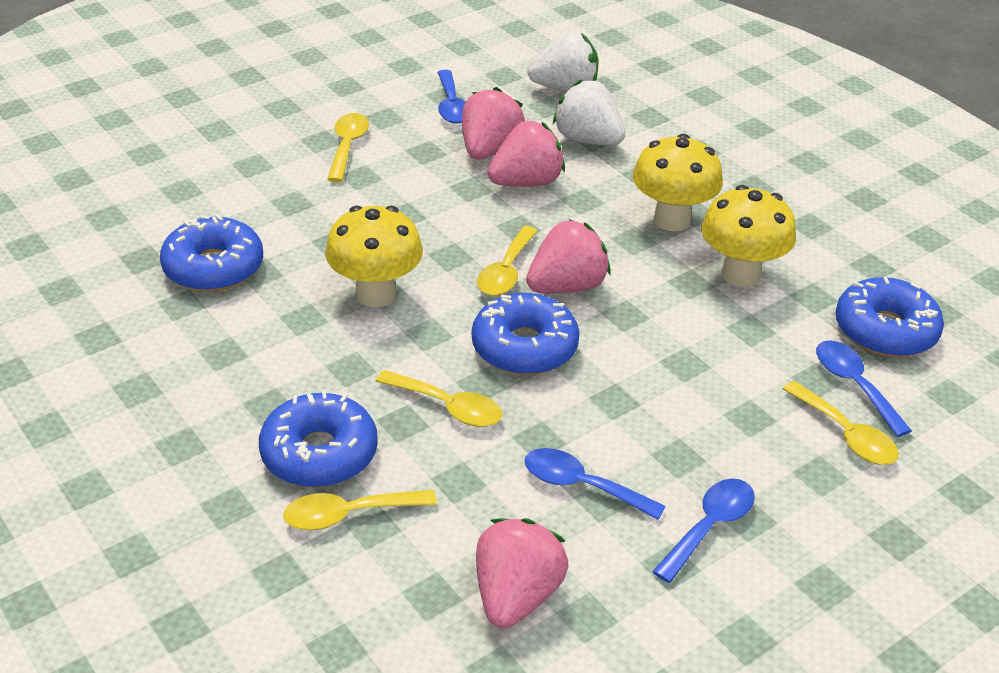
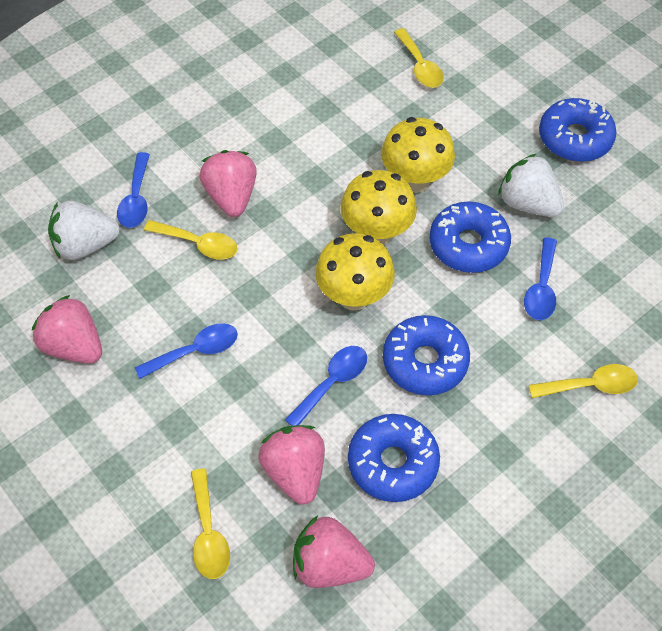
yellow spoon: 5 -> 4

